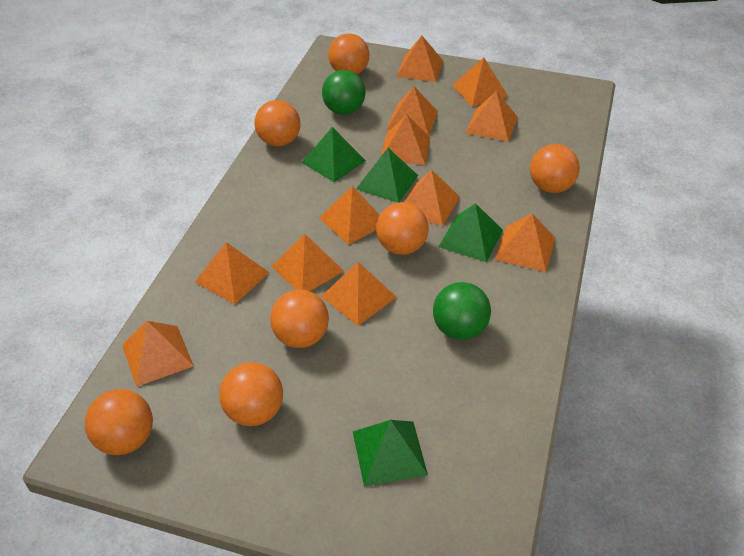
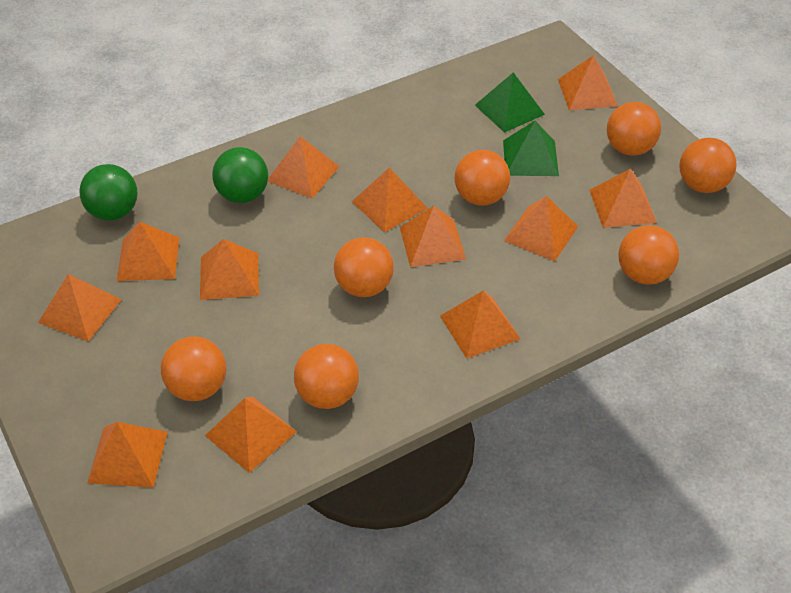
green pyramid: 4 -> 2

